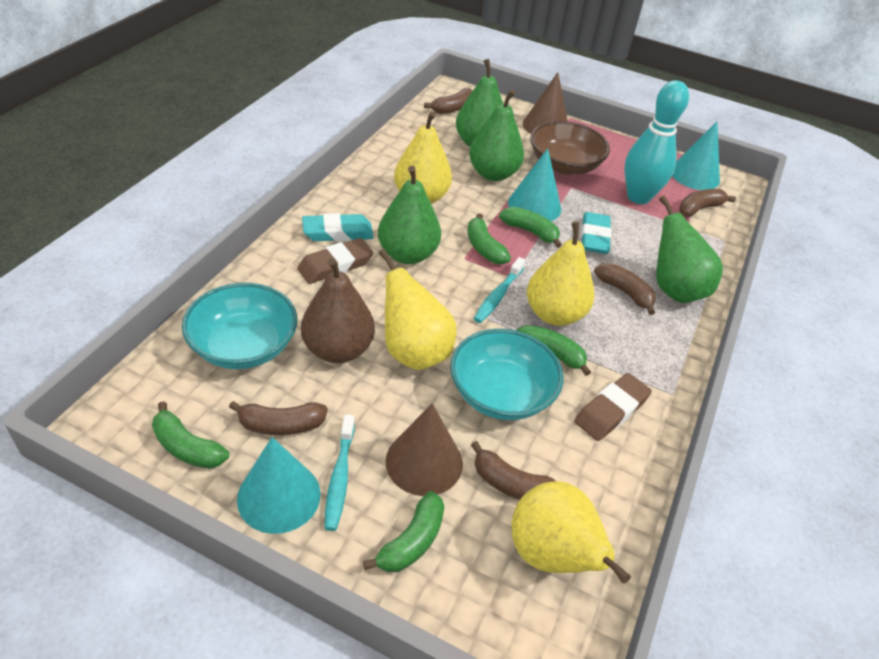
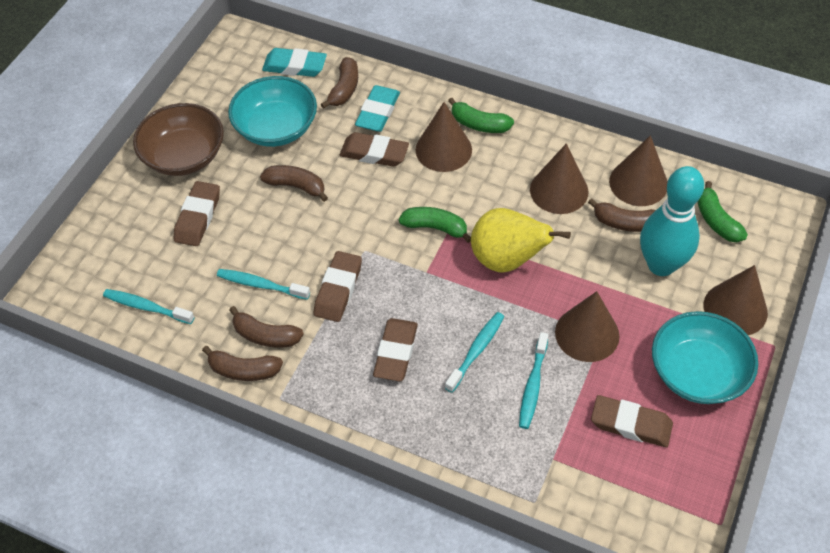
brown cone: 2 -> 5
brown eraser: 2 -> 5
brown pear: 1 -> 0
green banana: 5 -> 3
green pear: 4 -> 0
turquoise cone: 3 -> 0
turquoise toothbrush: 2 -> 4
yellow pear: 4 -> 1

